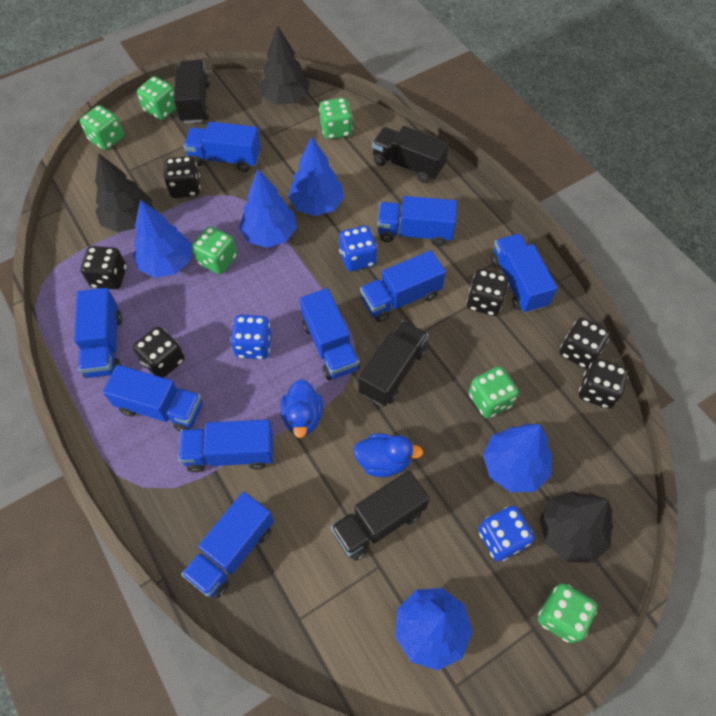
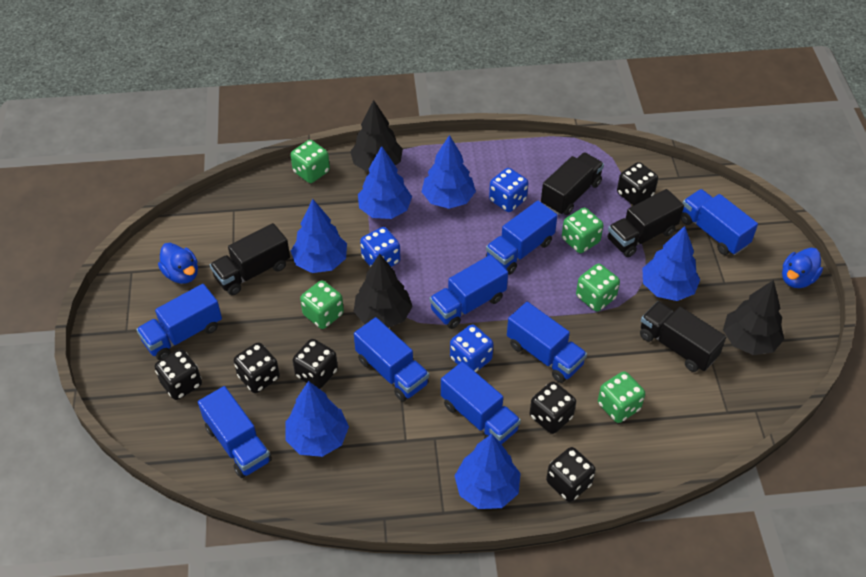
blue tree: 5 -> 6
blue truck: 9 -> 8
green dice: 6 -> 5

